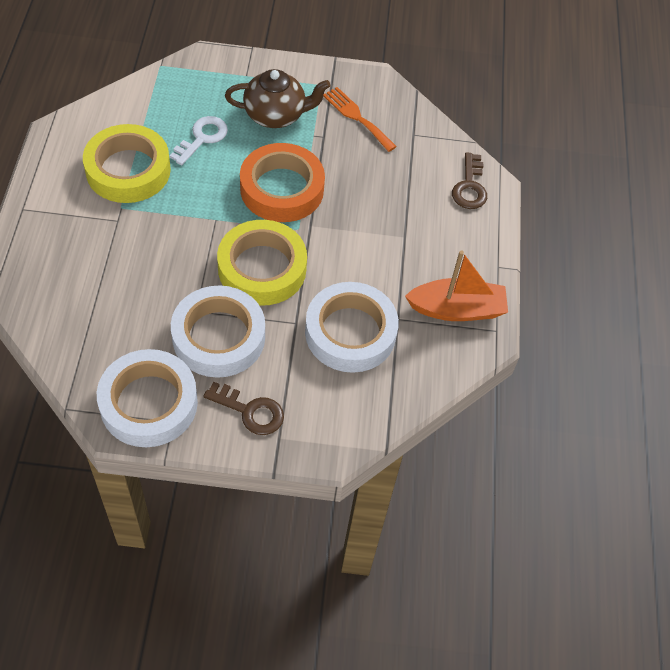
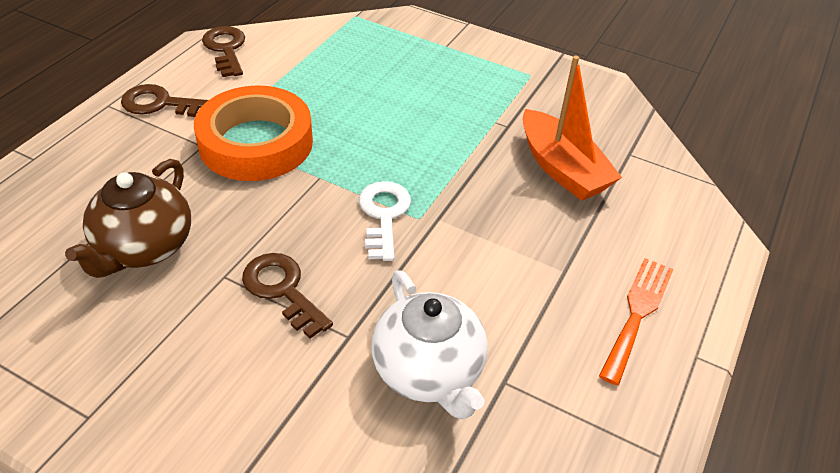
brown key: 2 -> 3
white tape: 3 -> 0
white teapot: 0 -> 1
yellow tape: 2 -> 0

